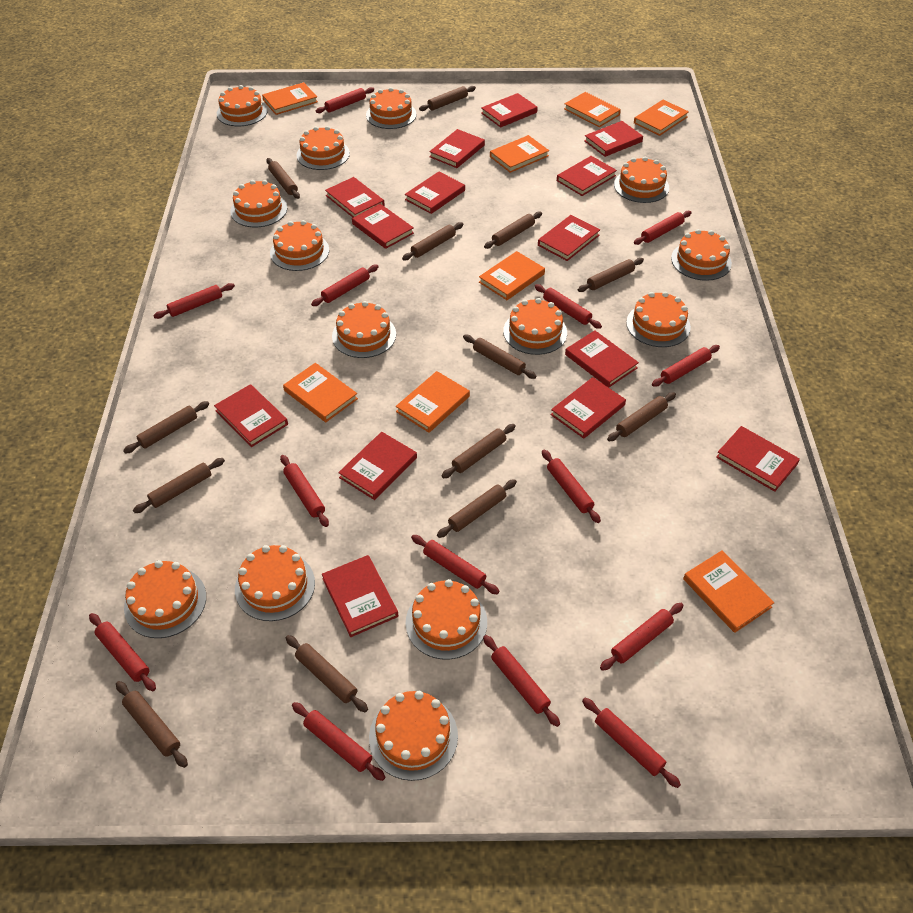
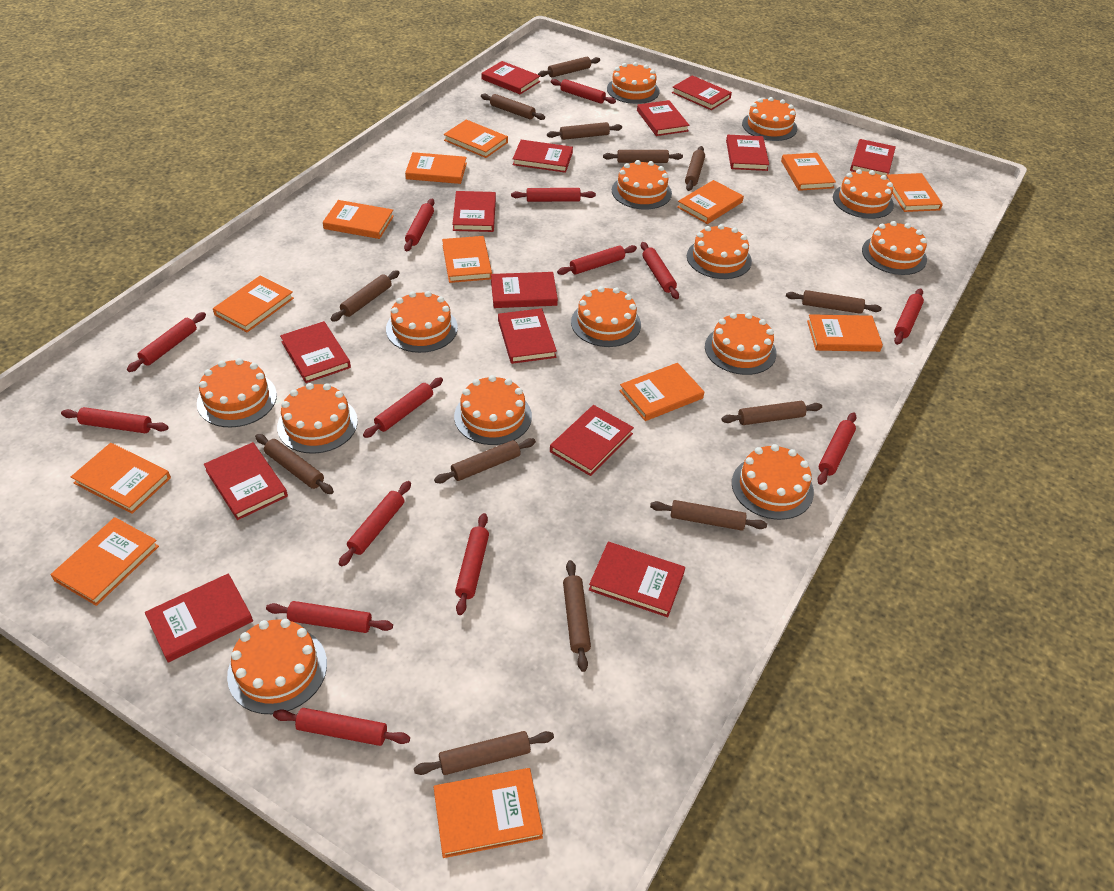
orange book: 8 -> 13

